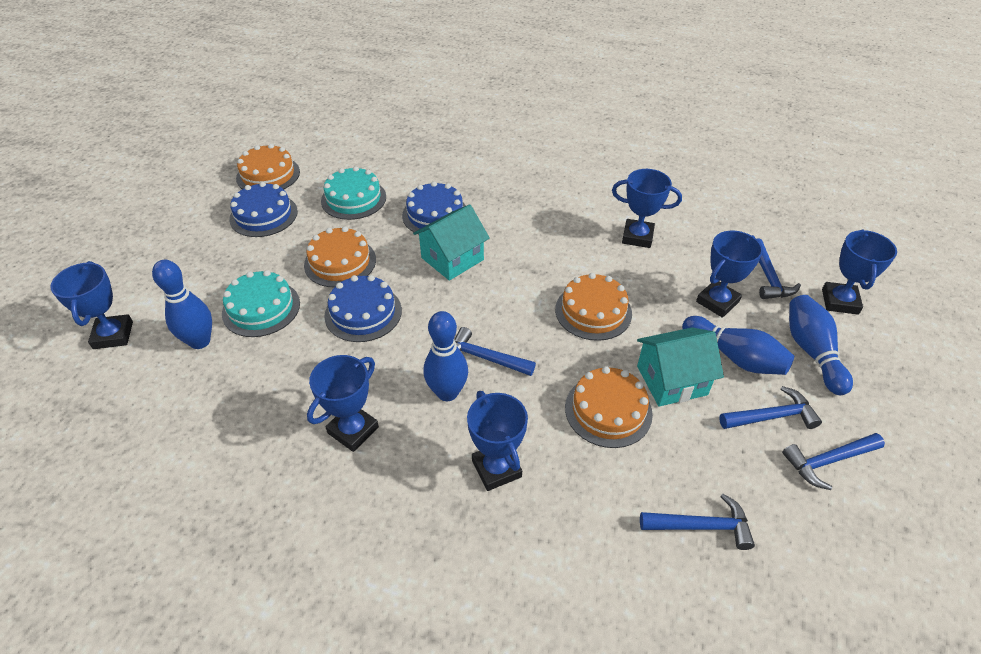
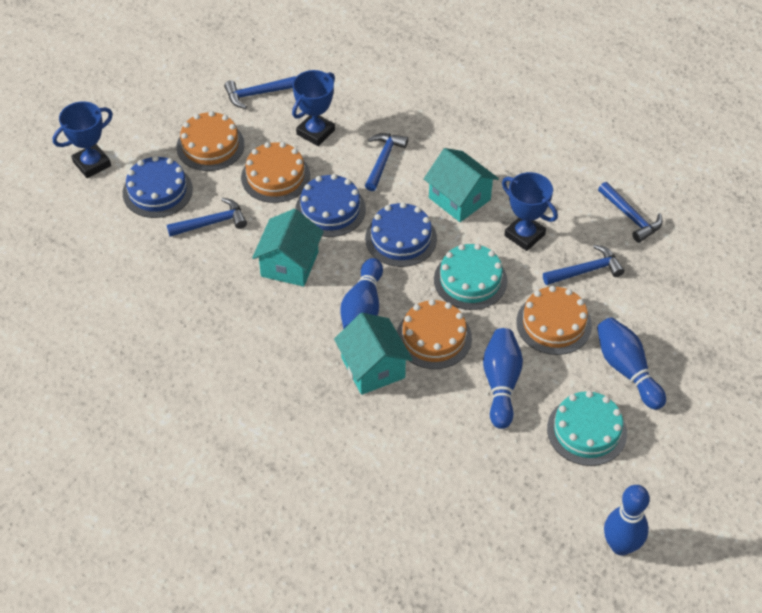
blue trophy: 6 -> 3
turquoise house: 2 -> 3

